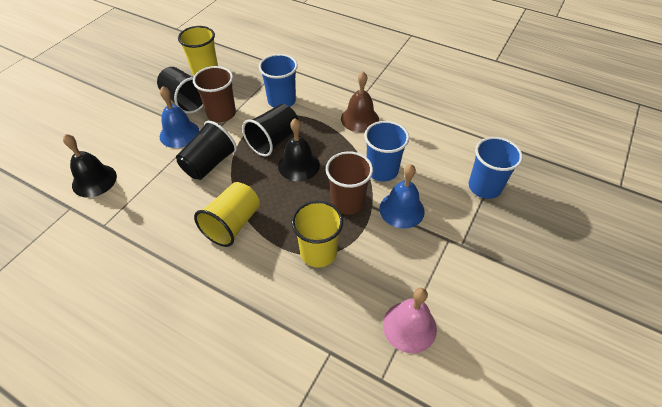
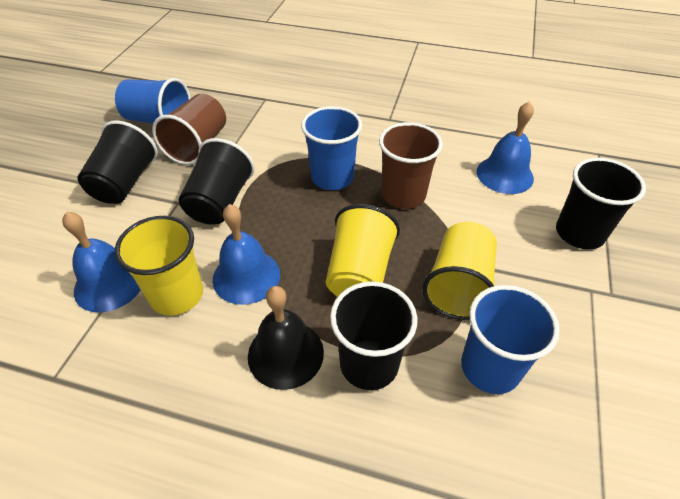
black bell: 2 -> 1
black cup: 3 -> 4
blue bell: 2 -> 3
brown bell: 1 -> 0
pink bell: 1 -> 0

